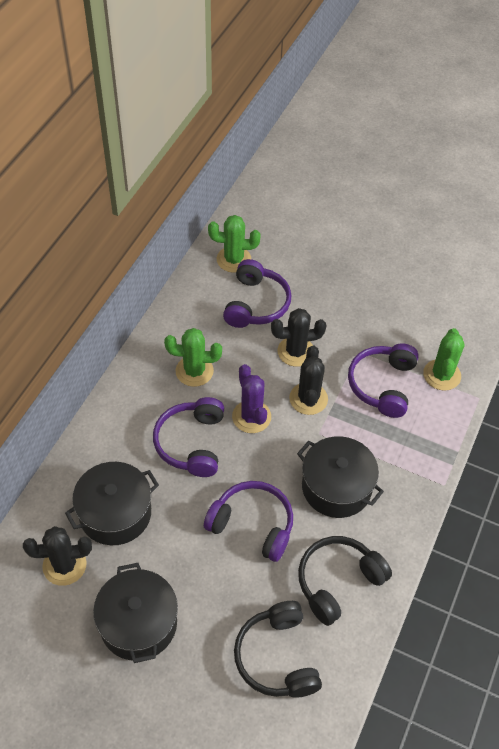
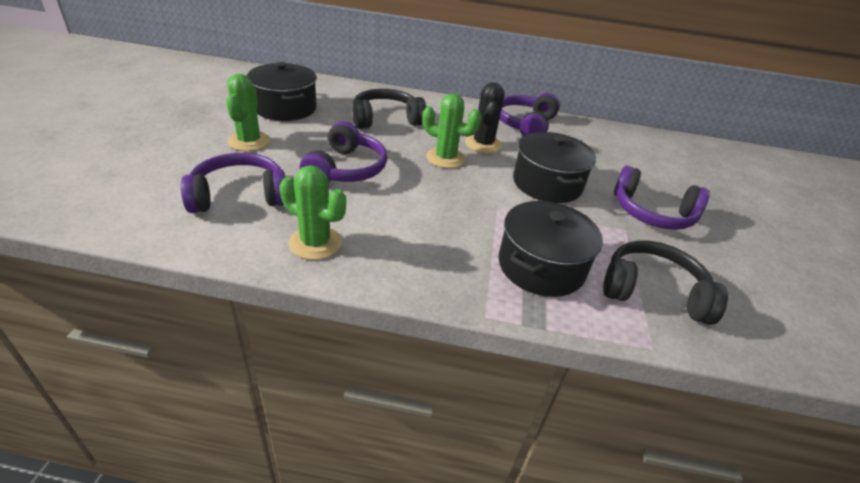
black cactus: 3 -> 1
purple cactus: 1 -> 0

